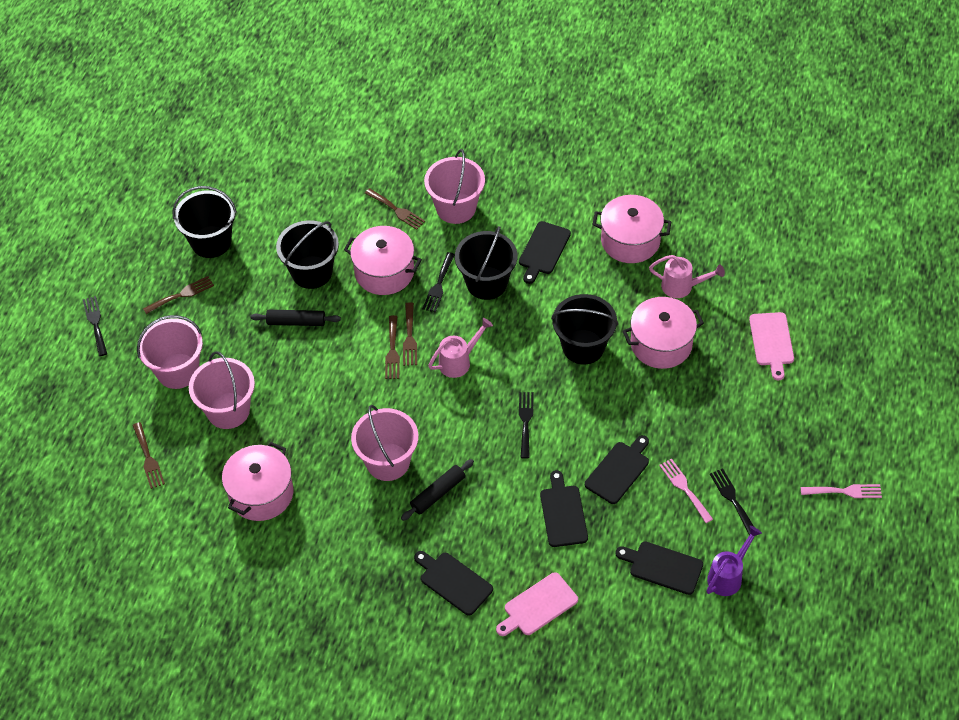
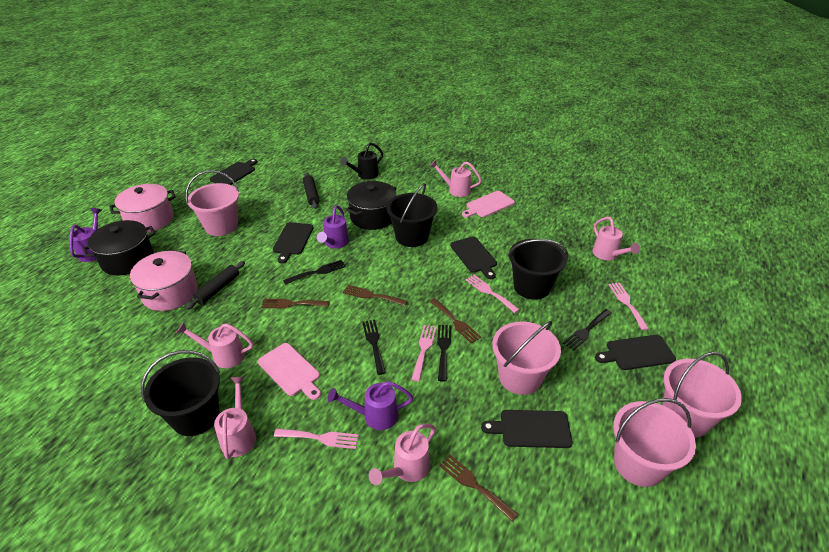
black bucket: 4 -> 3
black pot: 0 -> 2
black watering can: 0 -> 1
brown fork: 5 -> 4
pink fork: 2 -> 4
pink pot: 4 -> 2
pink watering can: 2 -> 5
purple watering can: 1 -> 3

